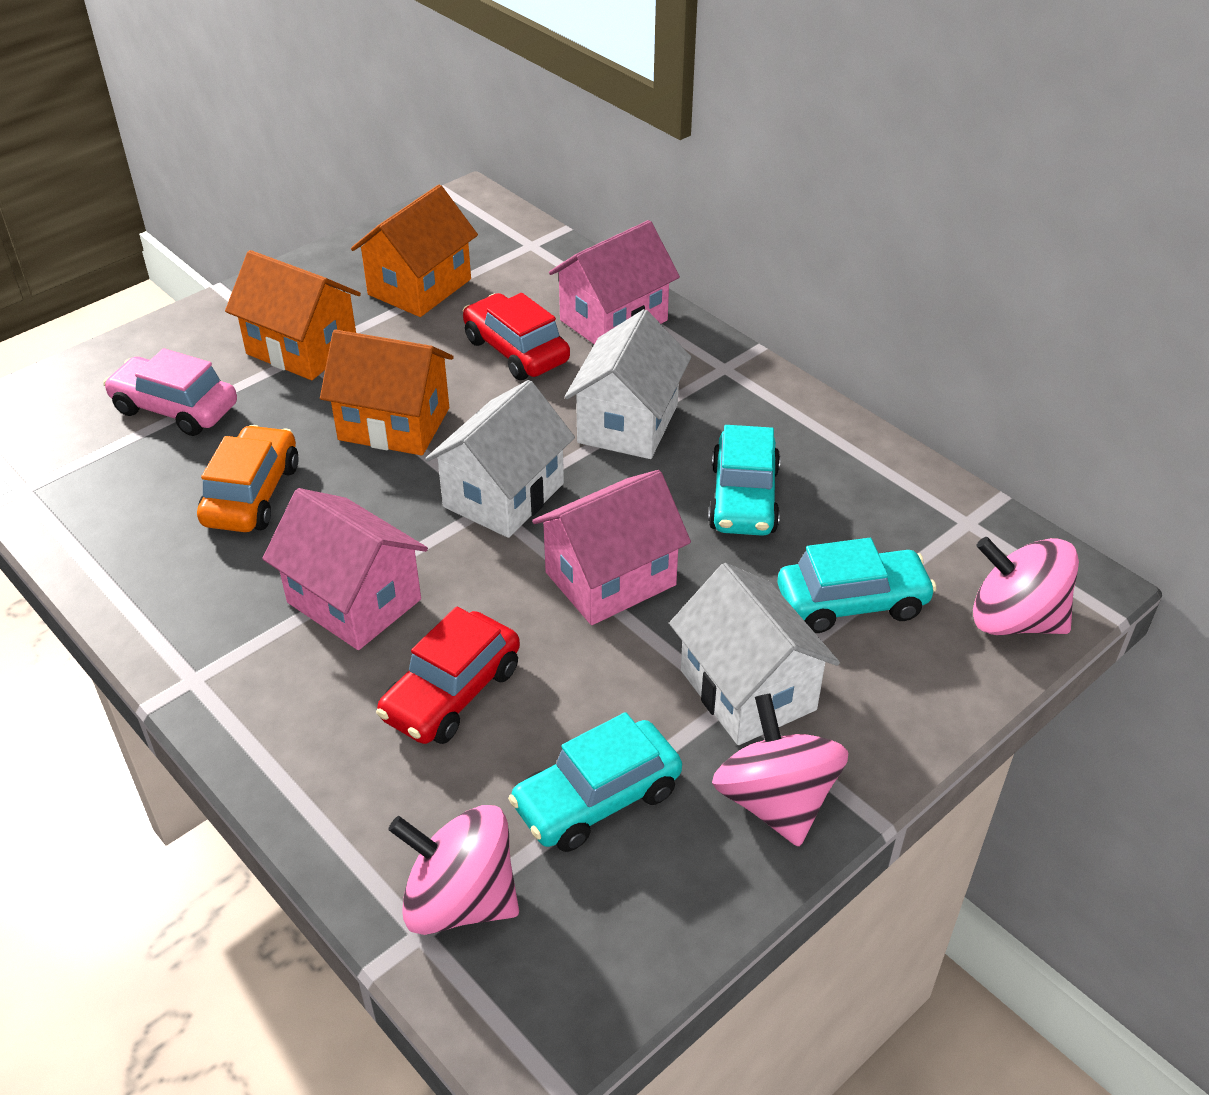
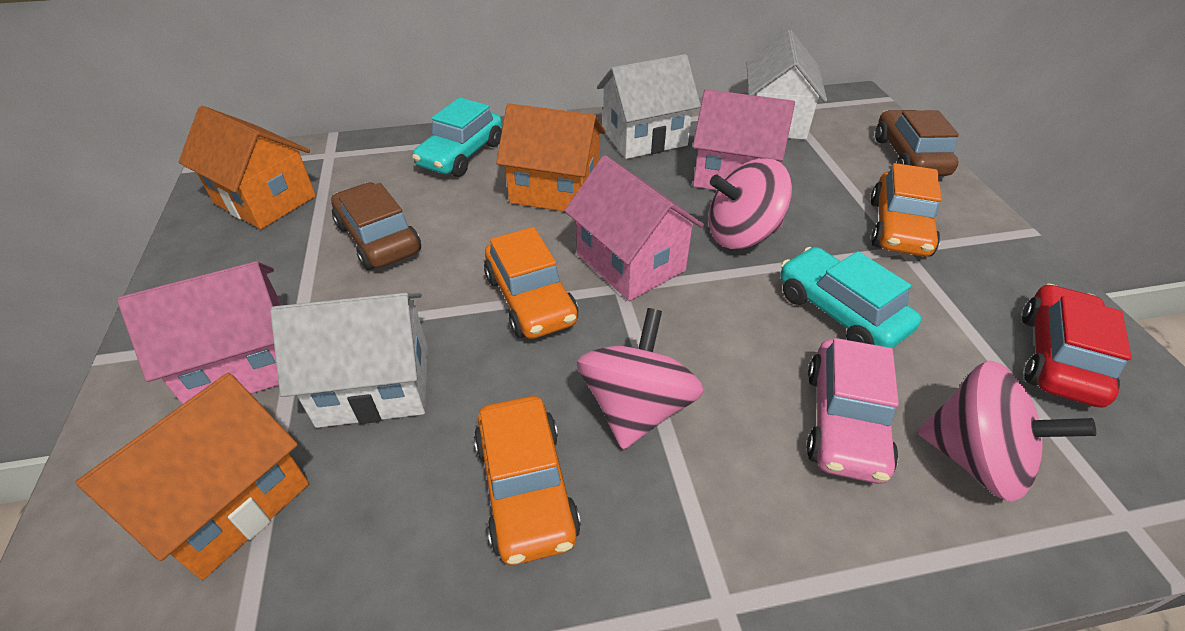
brown car: 0 -> 2
orange car: 1 -> 3
red car: 2 -> 1
turquoise car: 3 -> 2

